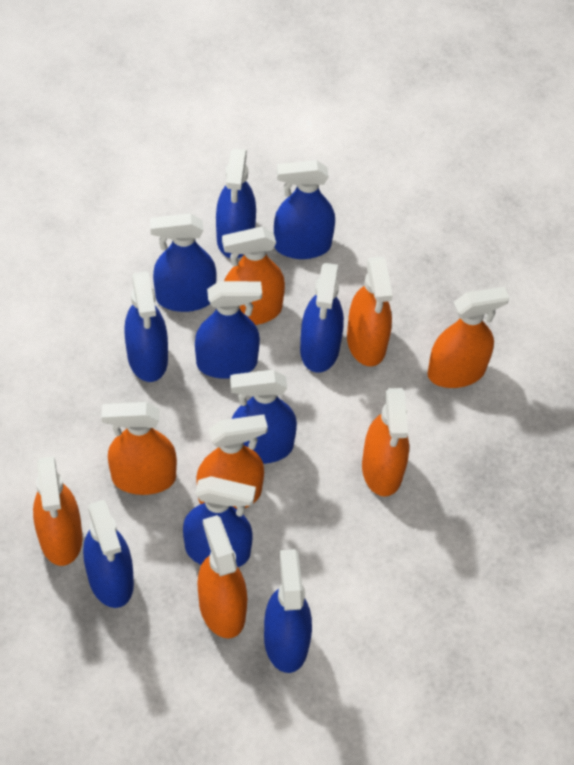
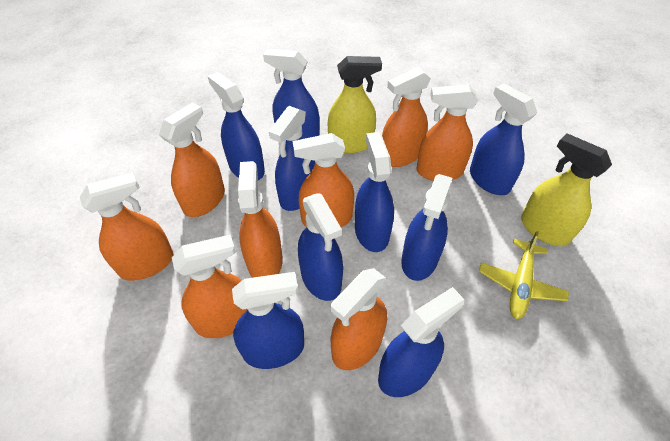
blue spray bottle: 10 -> 9
yellow plane: 0 -> 1
yellow spray bottle: 0 -> 2

